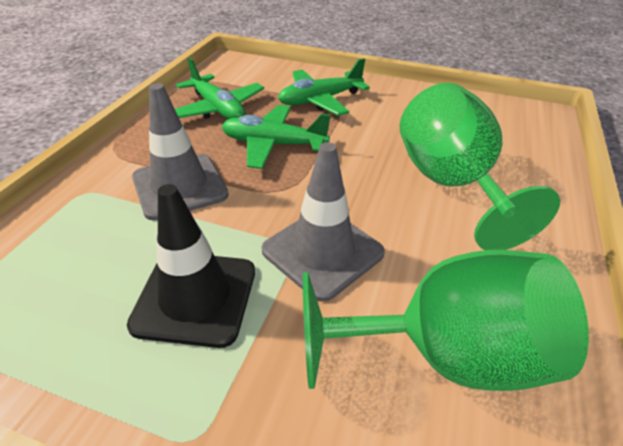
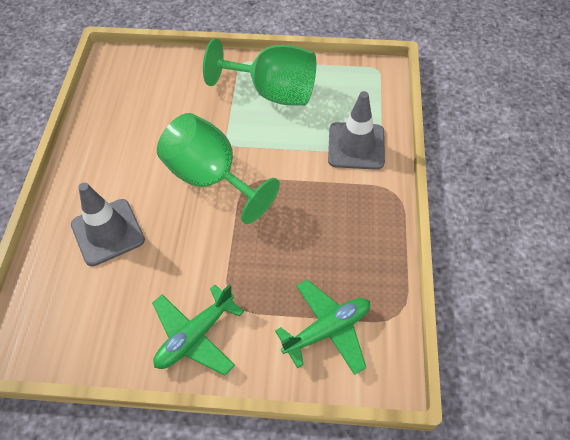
black traffic cone: 1 -> 0
green plane: 3 -> 2

